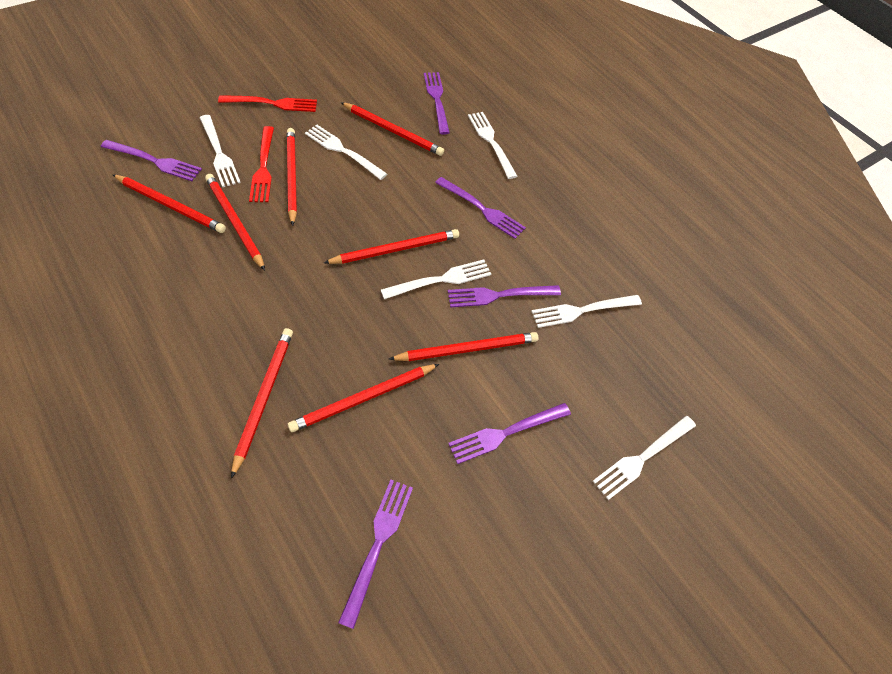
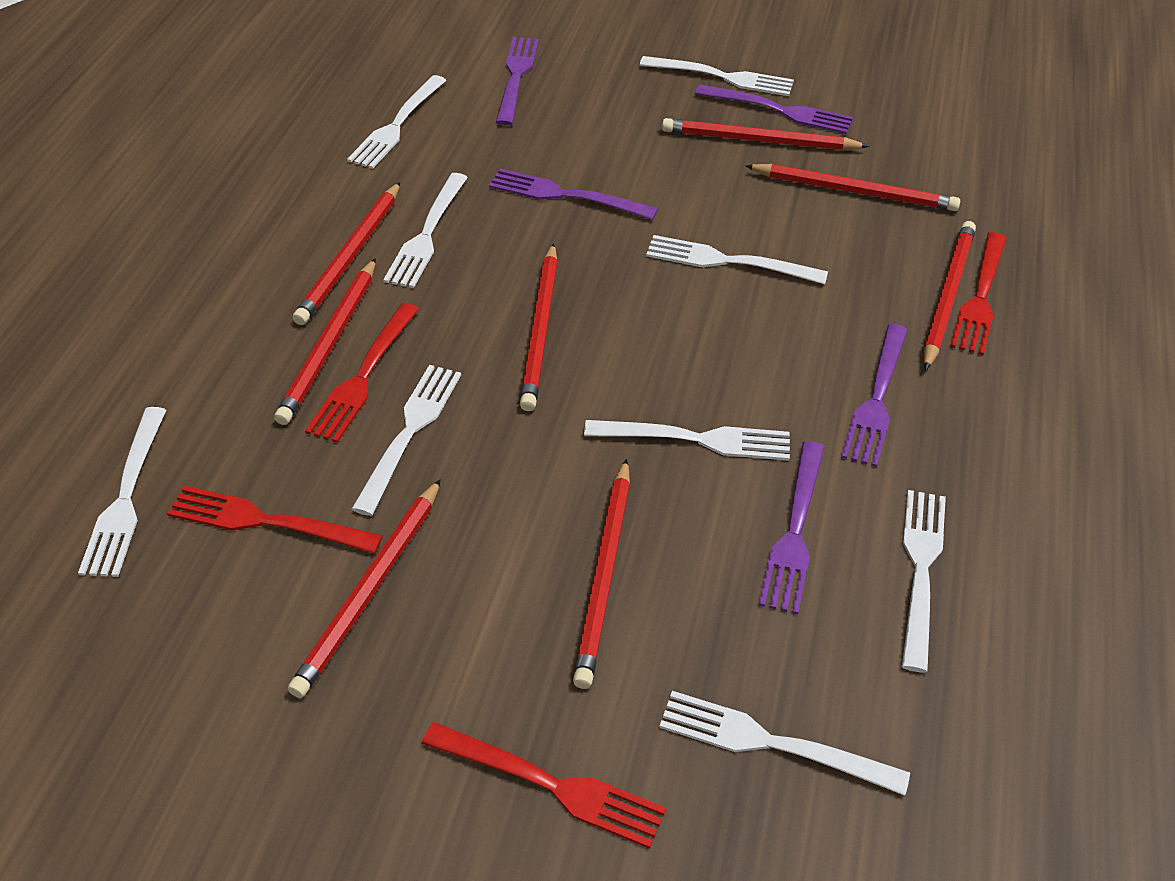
purple fork: 6 -> 5
red fork: 2 -> 4
white fork: 6 -> 9

